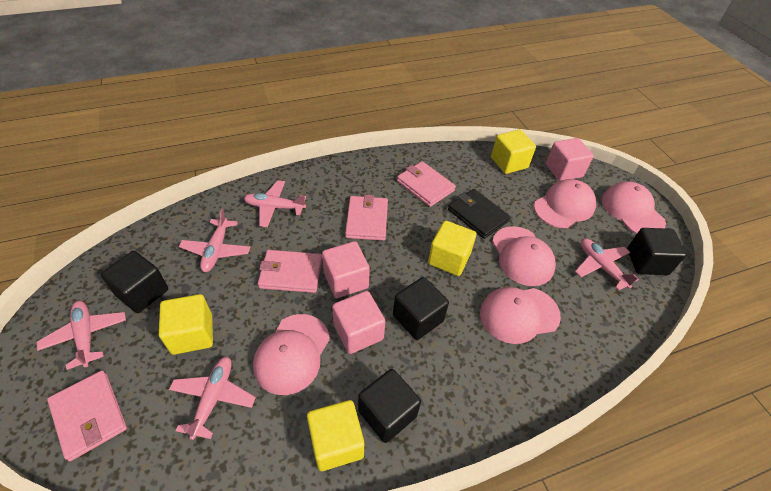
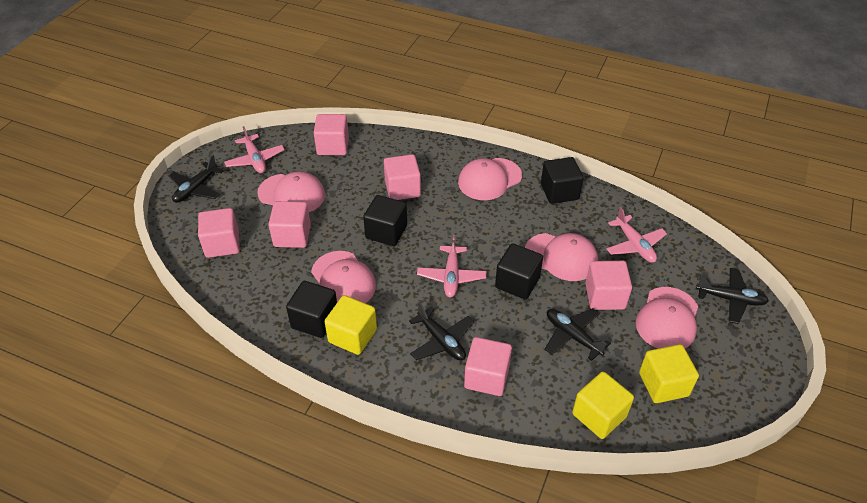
black plane: 0 -> 4
black wallet: 1 -> 0
pink cube: 3 -> 6
pink plane: 5 -> 3
pink wallet: 4 -> 0
yellow cube: 4 -> 3

